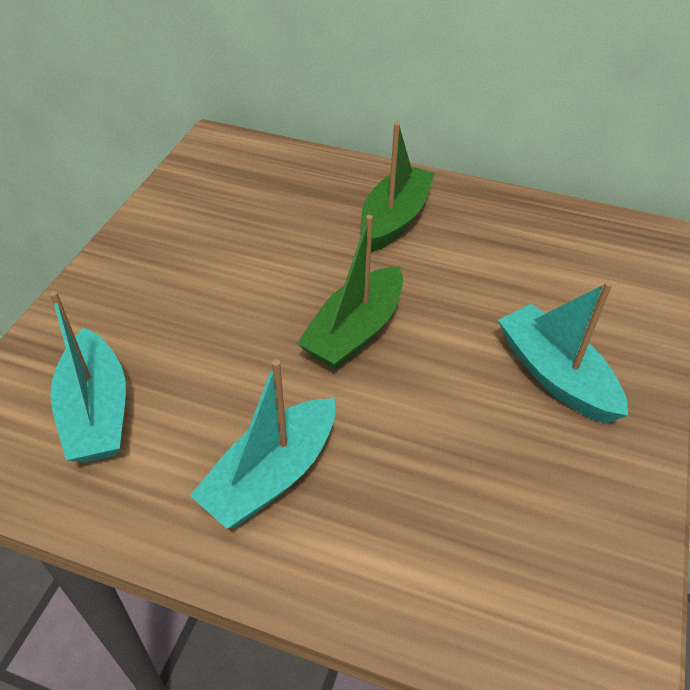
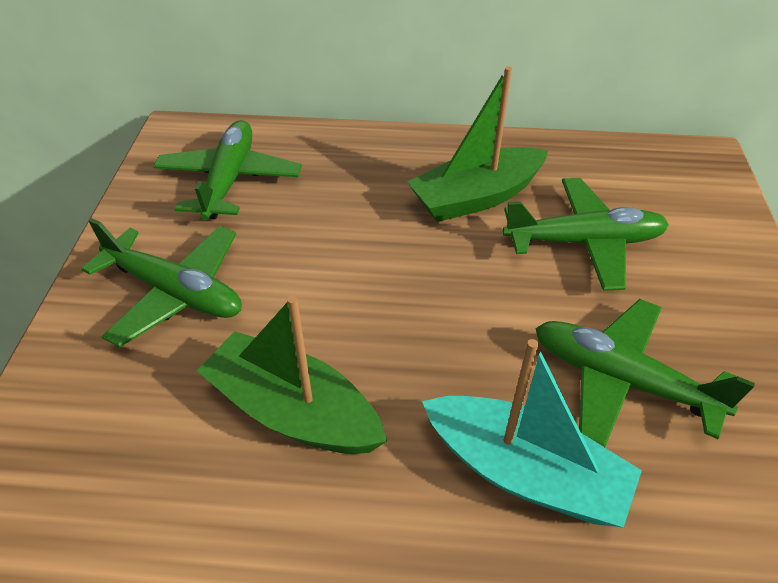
green plane: 0 -> 4
turquoise boat: 3 -> 1

